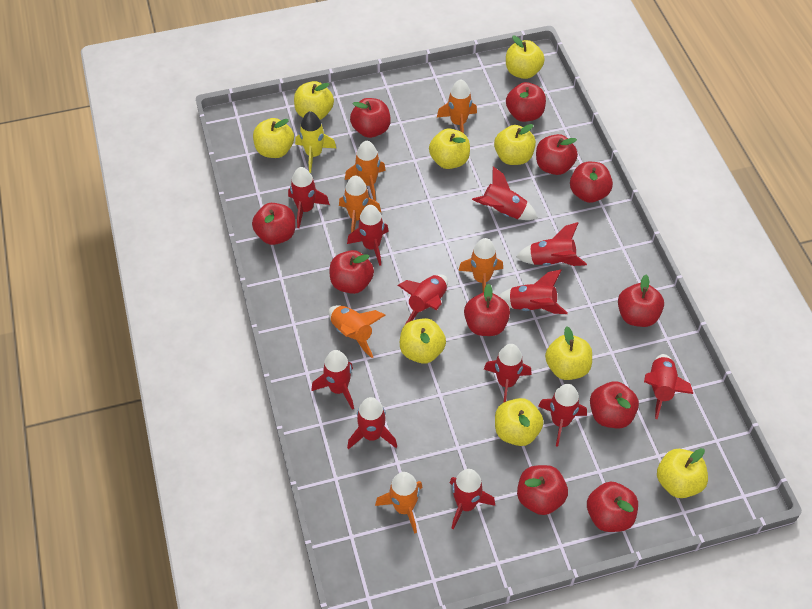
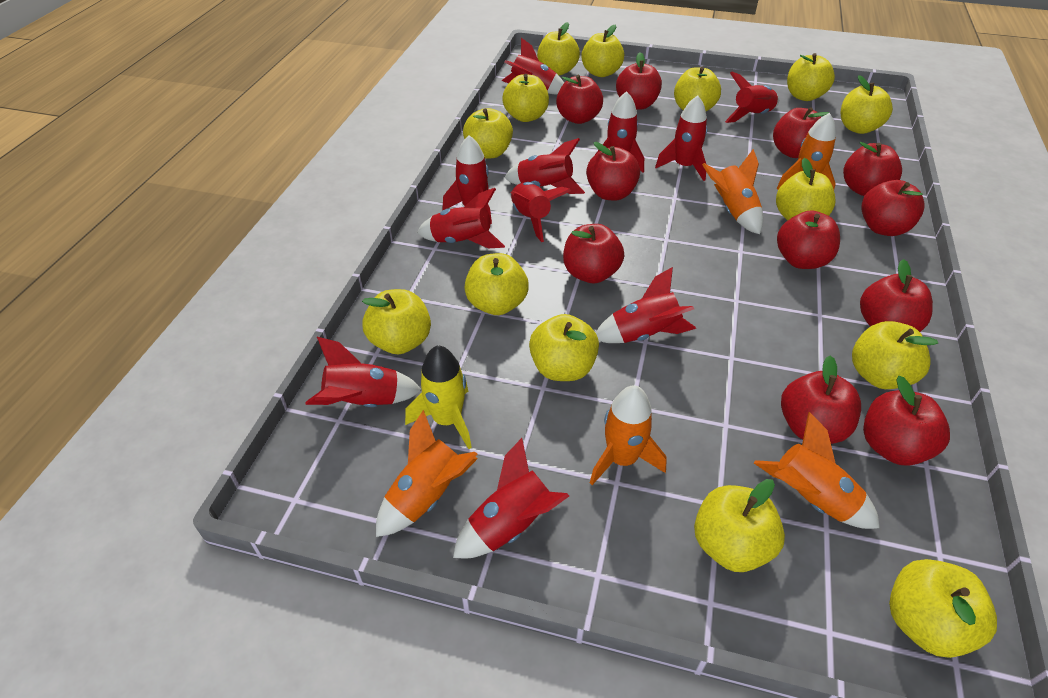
orange rocket: 6 -> 5
red rocket: 12 -> 11
yellow apple: 9 -> 14

